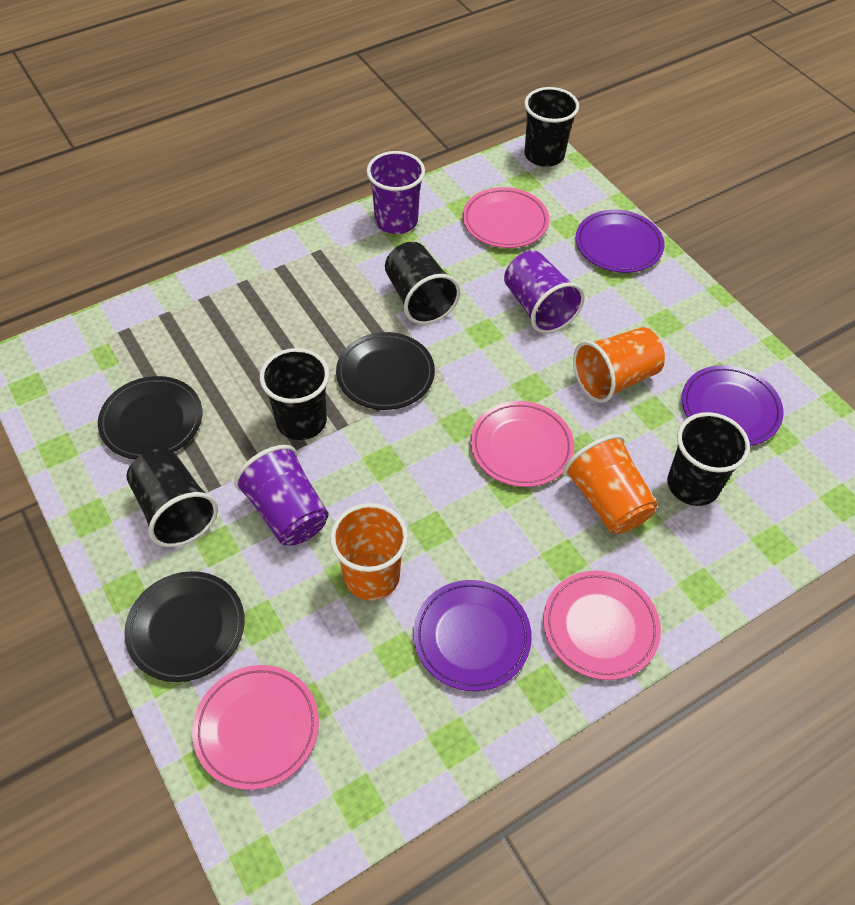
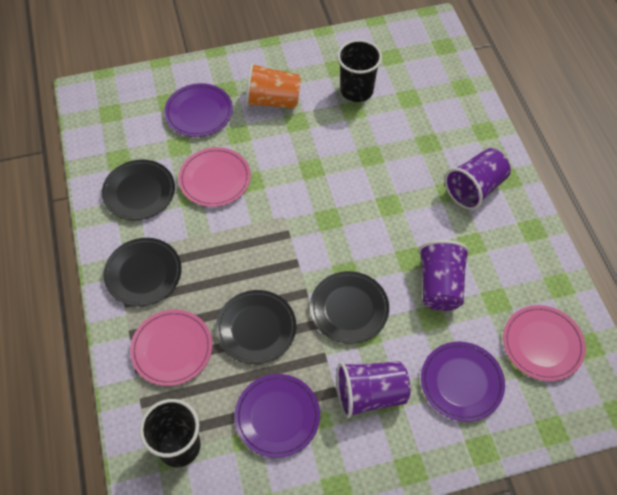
black cup: 5 -> 2
black plate: 3 -> 4
orange cup: 3 -> 1
pink plate: 4 -> 3

